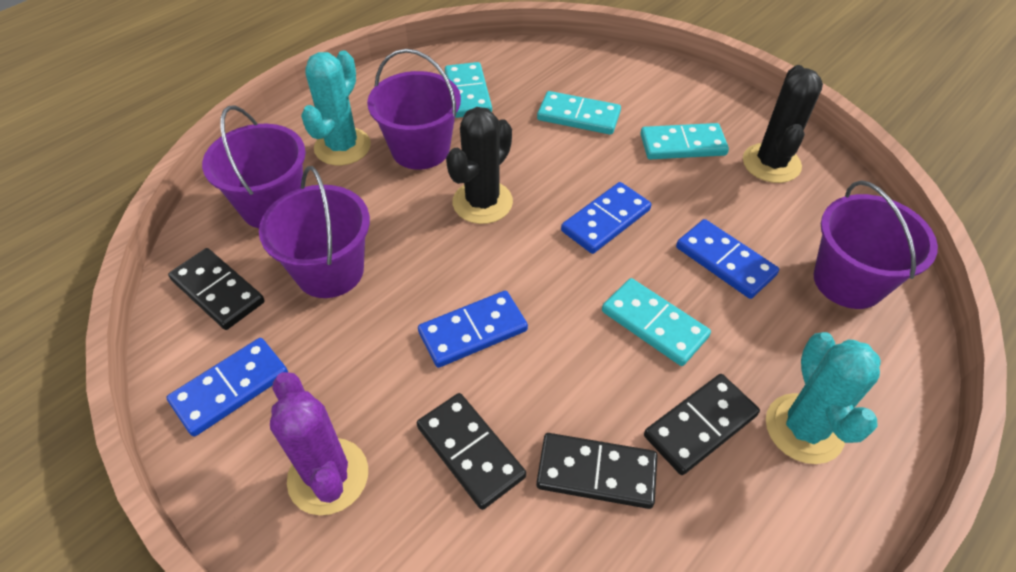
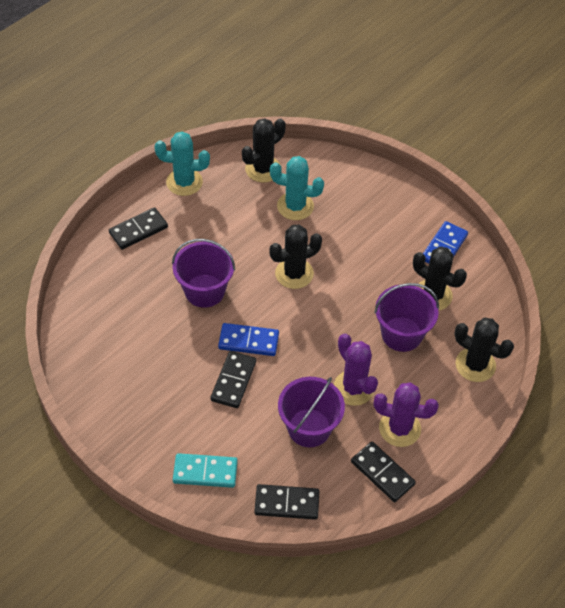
black cactus: 2 -> 4
blue domino: 4 -> 2
purple bucket: 4 -> 3
purple cactus: 1 -> 2
turquoise domino: 4 -> 1

